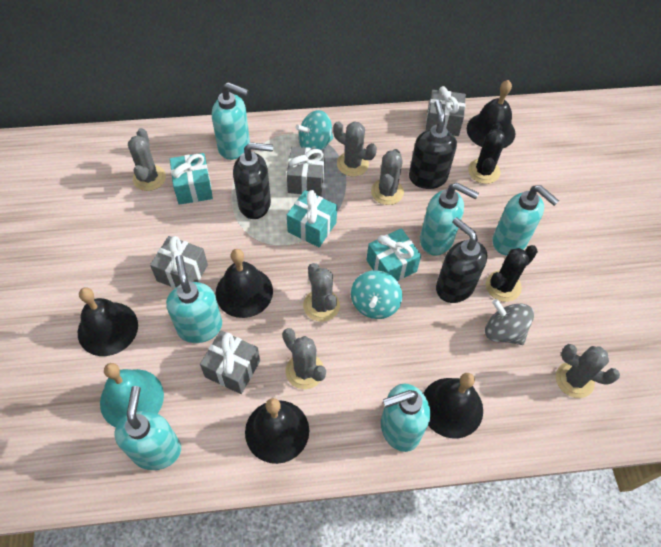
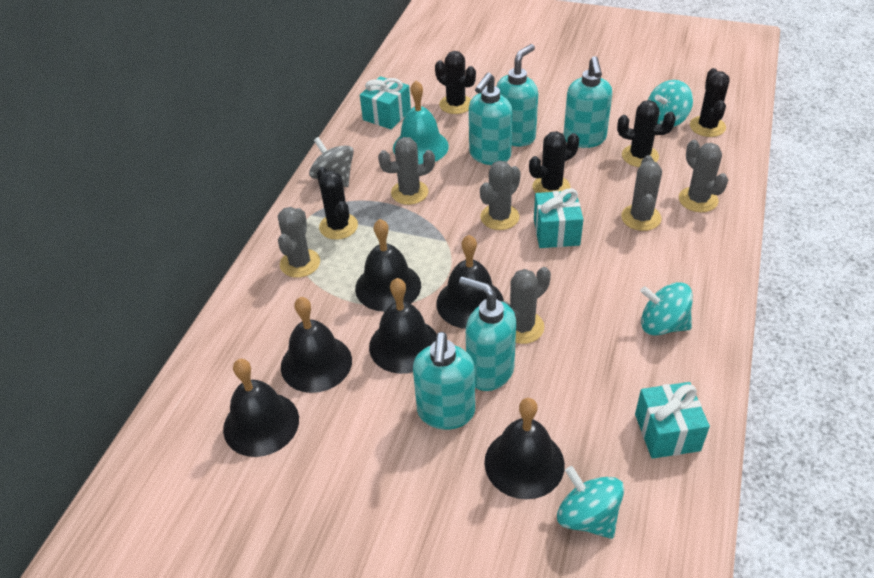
black bell: 5 -> 6
black cactus: 2 -> 5
black soap dispenser: 3 -> 0
grey gift: 4 -> 0
turquoise soap dispenser: 6 -> 5
turquoise spinning top: 2 -> 3

